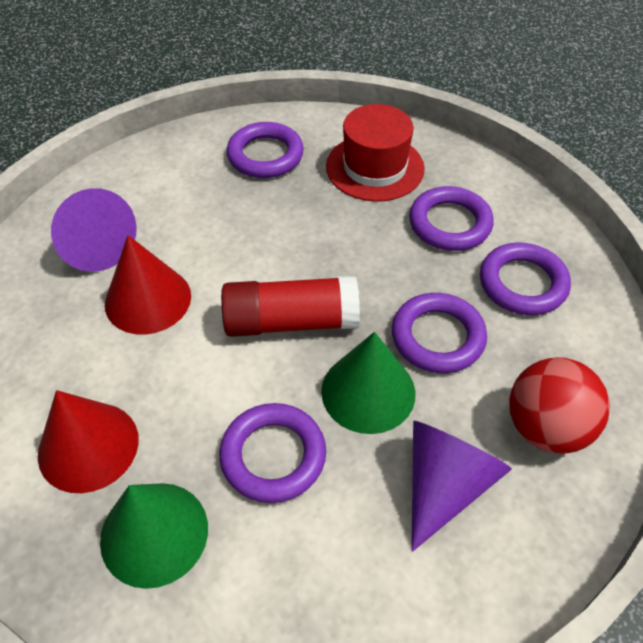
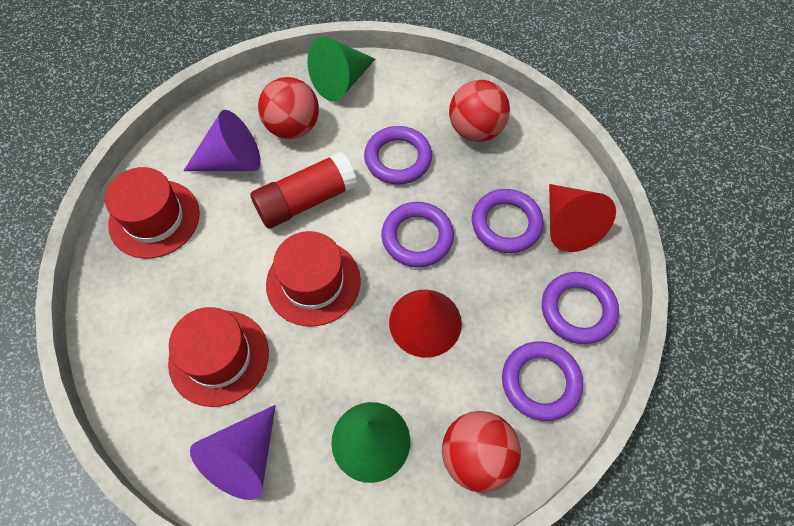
red ball: 1 -> 3
red hat: 1 -> 3

